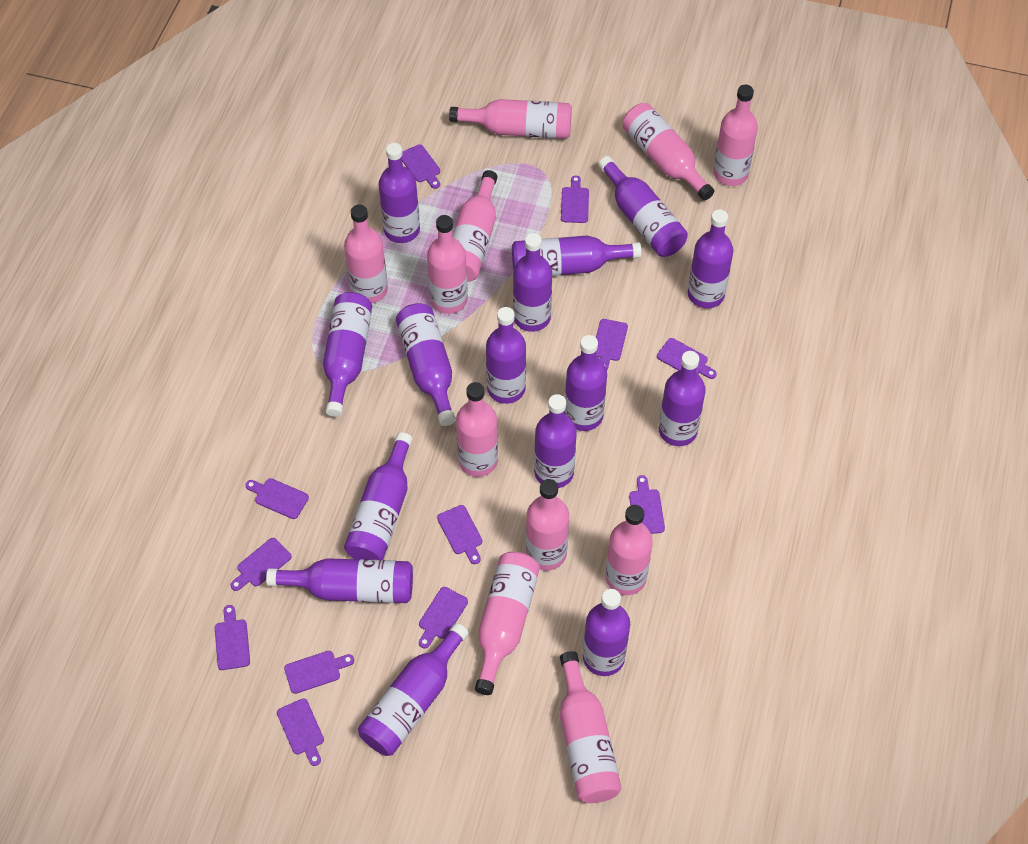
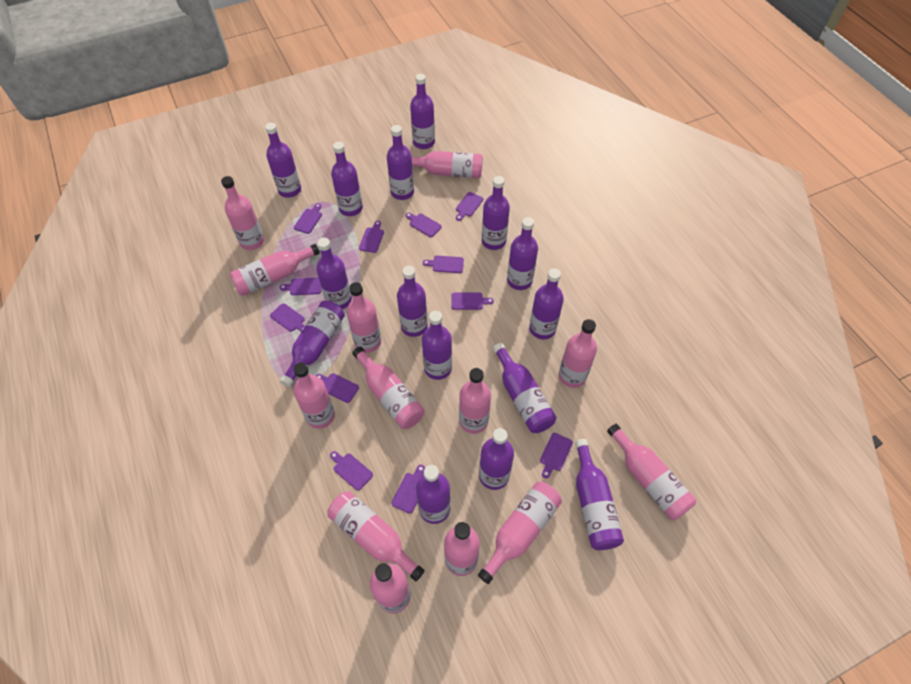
pink bottle: 11 -> 13

